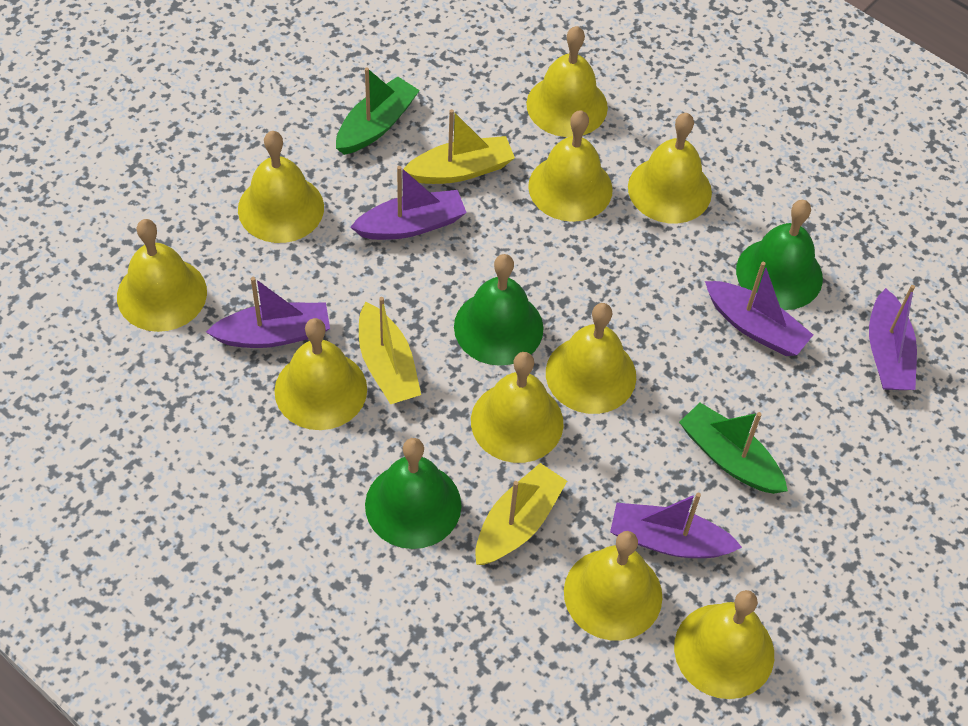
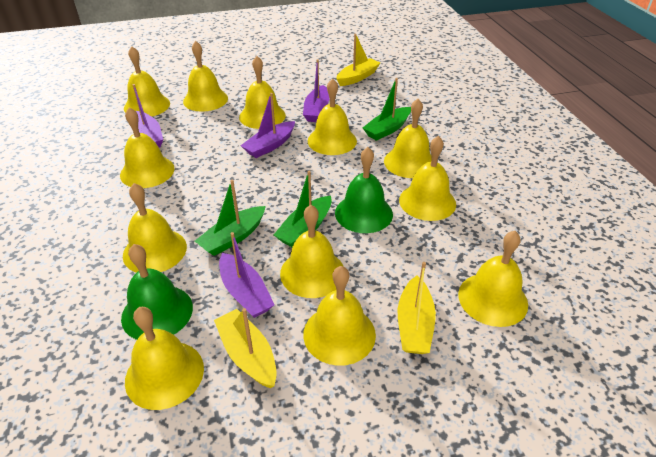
green bell: 3 -> 2
green boat: 2 -> 3
purple boat: 5 -> 4
yellow bell: 10 -> 12

